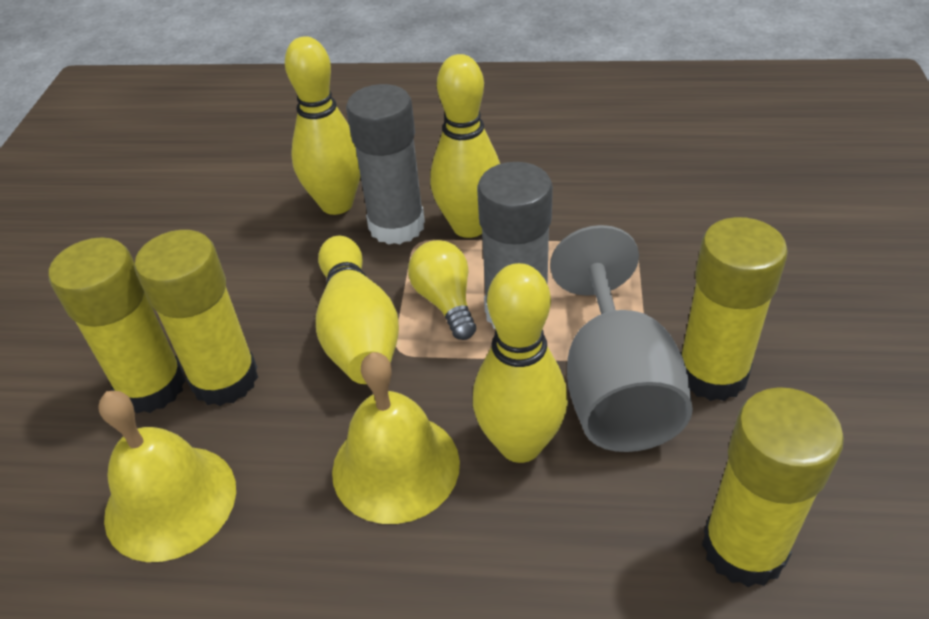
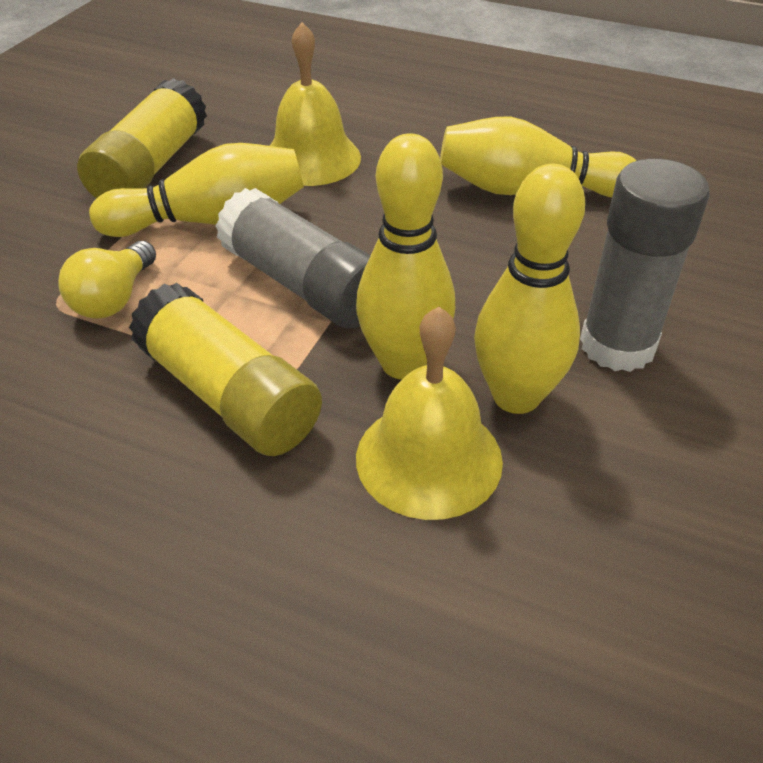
grey goblet: 1 -> 0
yellow glue stick: 4 -> 2

